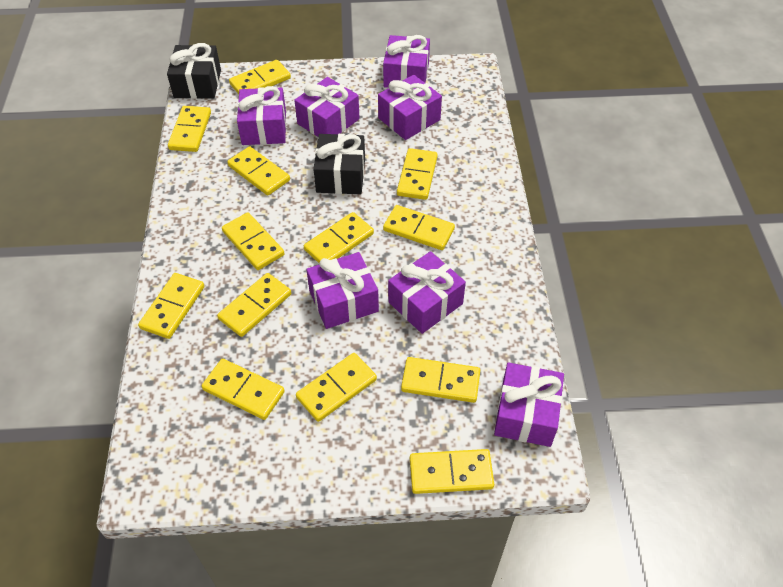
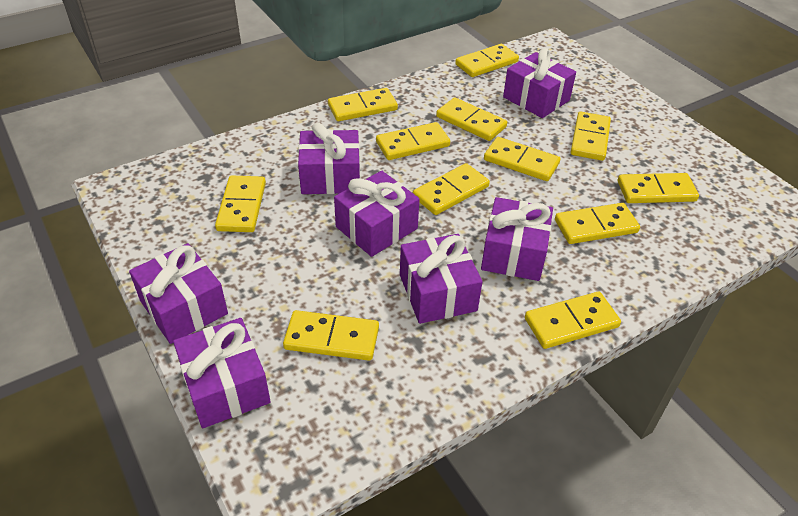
black gift: 2 -> 0
yellow domino: 13 -> 12

